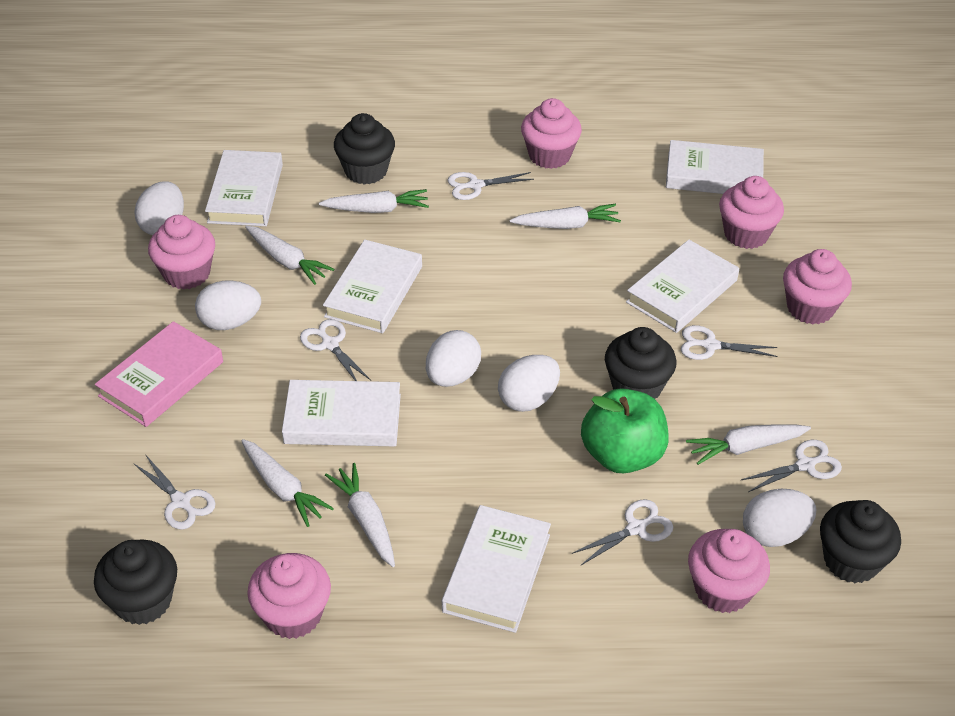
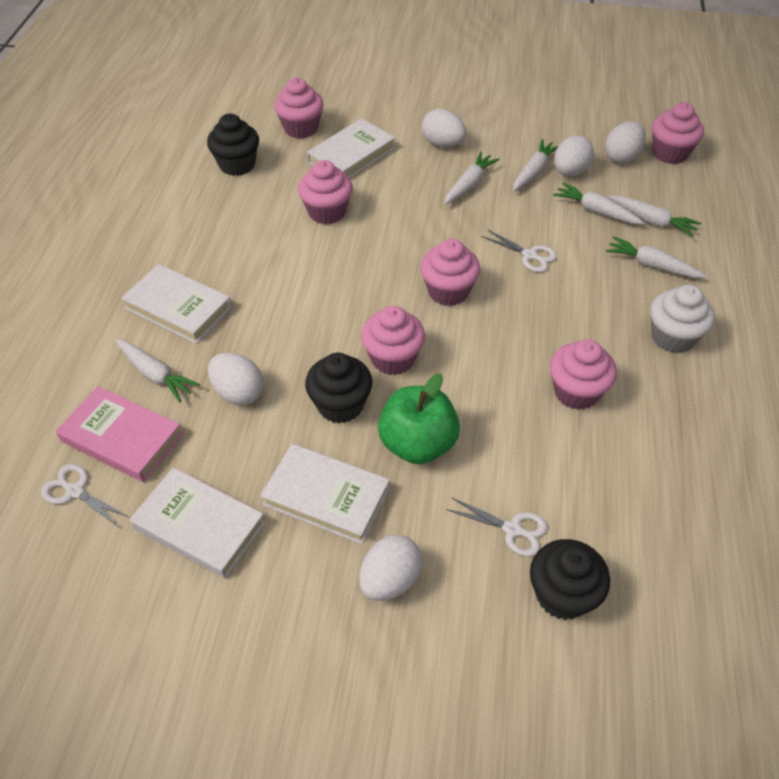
black cupcake: 4 -> 3
white book: 6 -> 4
white cupcake: 0 -> 1
white scissors: 6 -> 3

